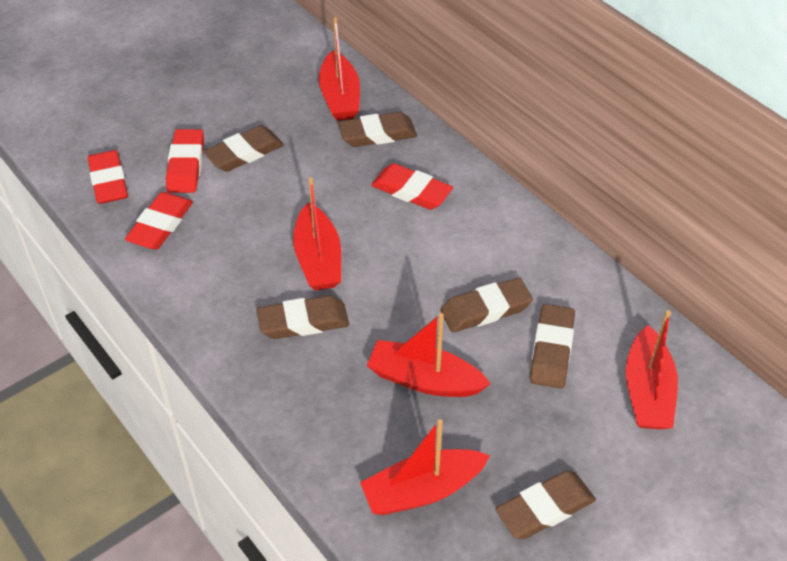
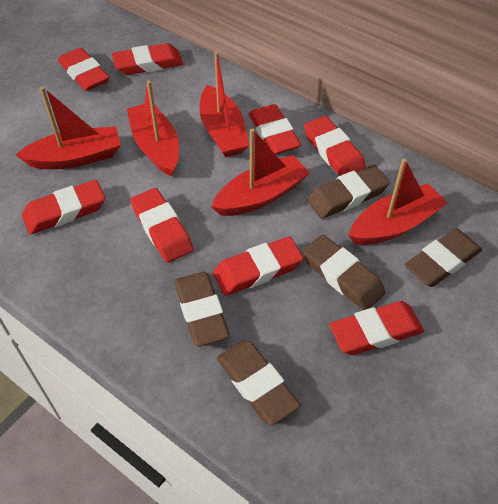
brown eraser: 6 -> 5
red eraser: 4 -> 8

